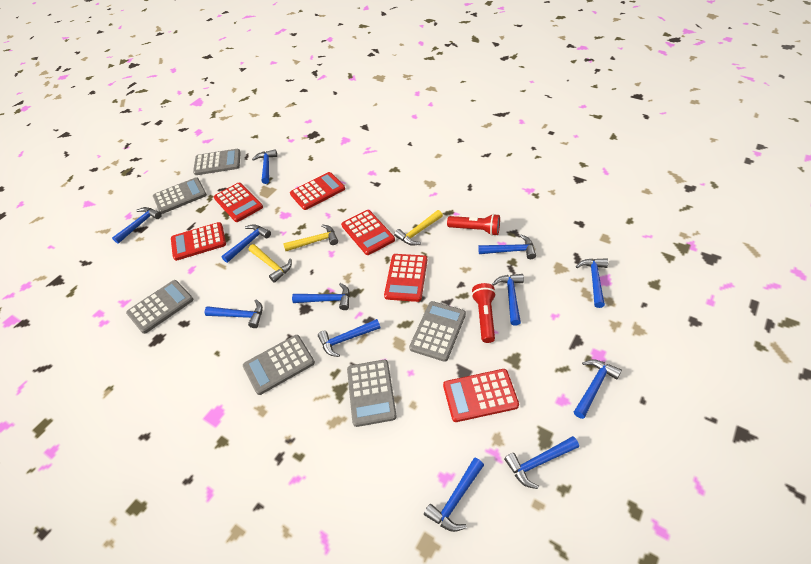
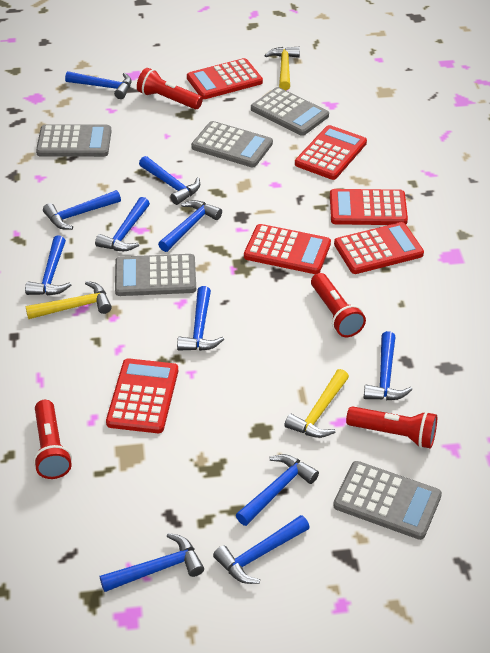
blue hammer: 12 -> 11
grey calculator: 6 -> 5
red flashlight: 2 -> 4

